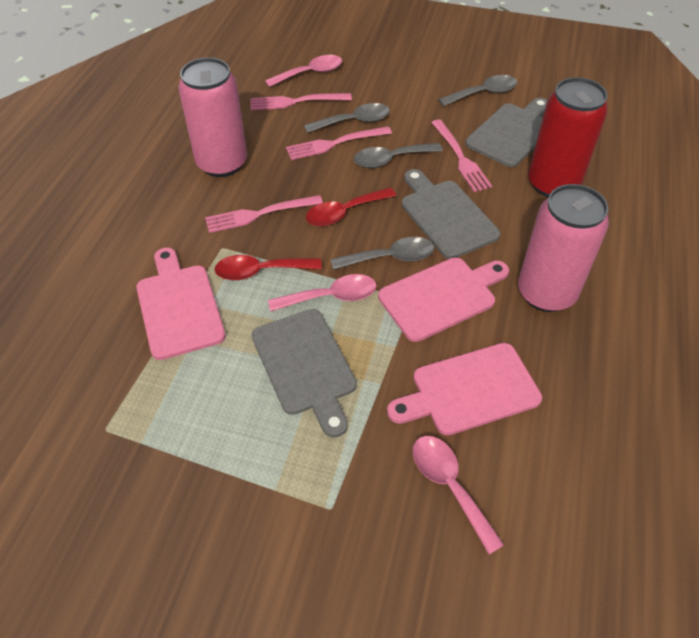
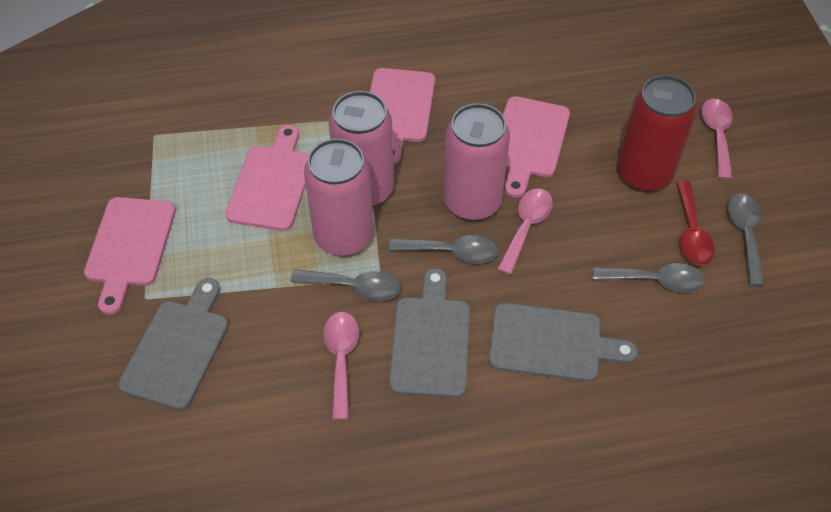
pink can: 2 -> 3
pink cutting board: 3 -> 4
pink fork: 4 -> 0
red spoon: 2 -> 1

